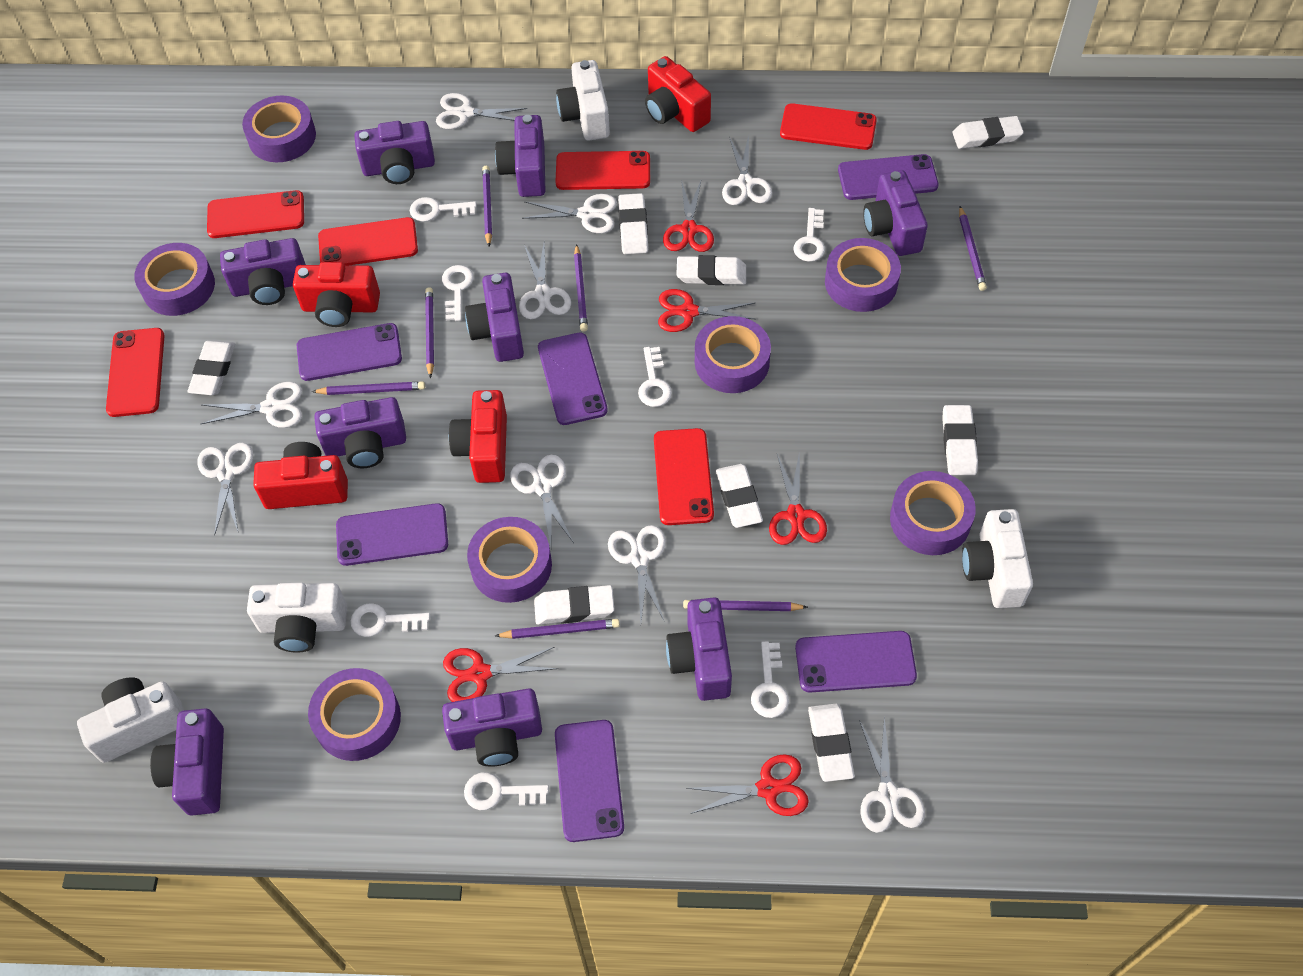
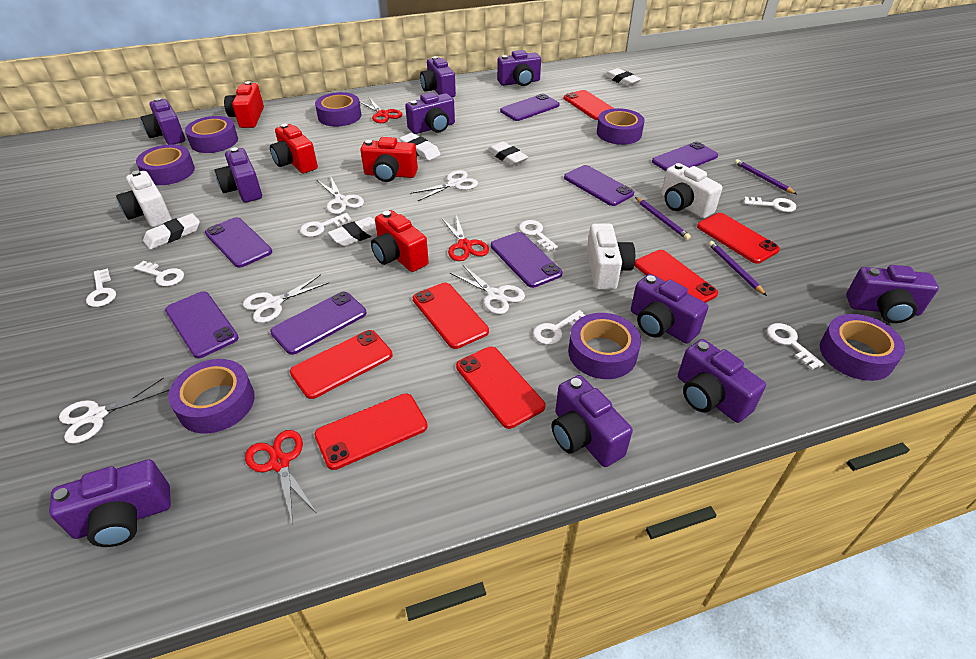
purple camera: 9 -> 10
purple pencil: 7 -> 3
purple phone: 6 -> 7
red phone: 6 -> 7
red scissors: 5 -> 3
white camera: 4 -> 3
white eraser: 8 -> 5
white scissors: 9 -> 5

